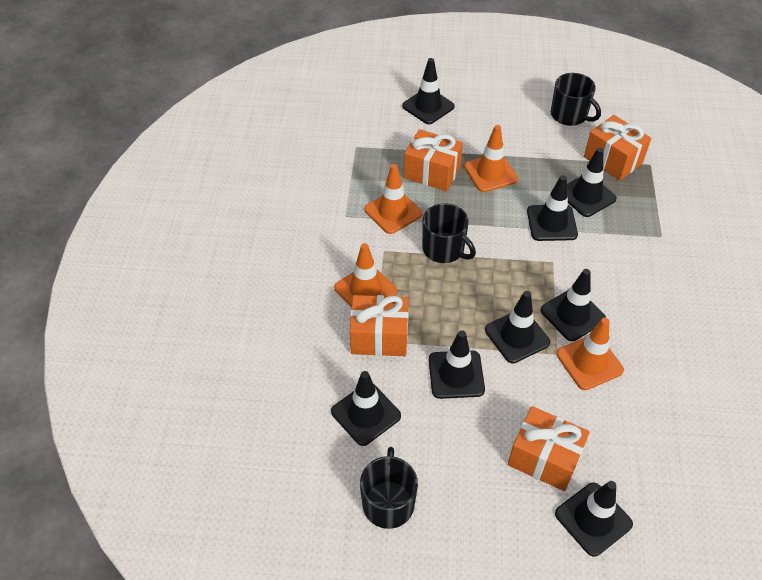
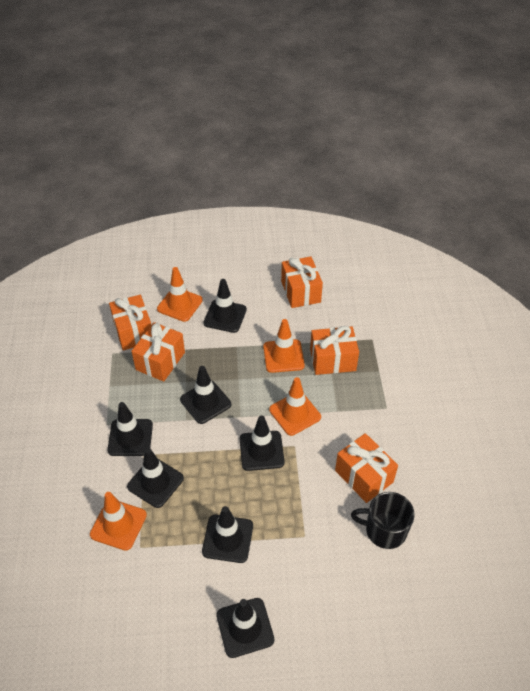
black mug: 3 -> 1
black traffic cone: 8 -> 7
orange gift: 4 -> 5

